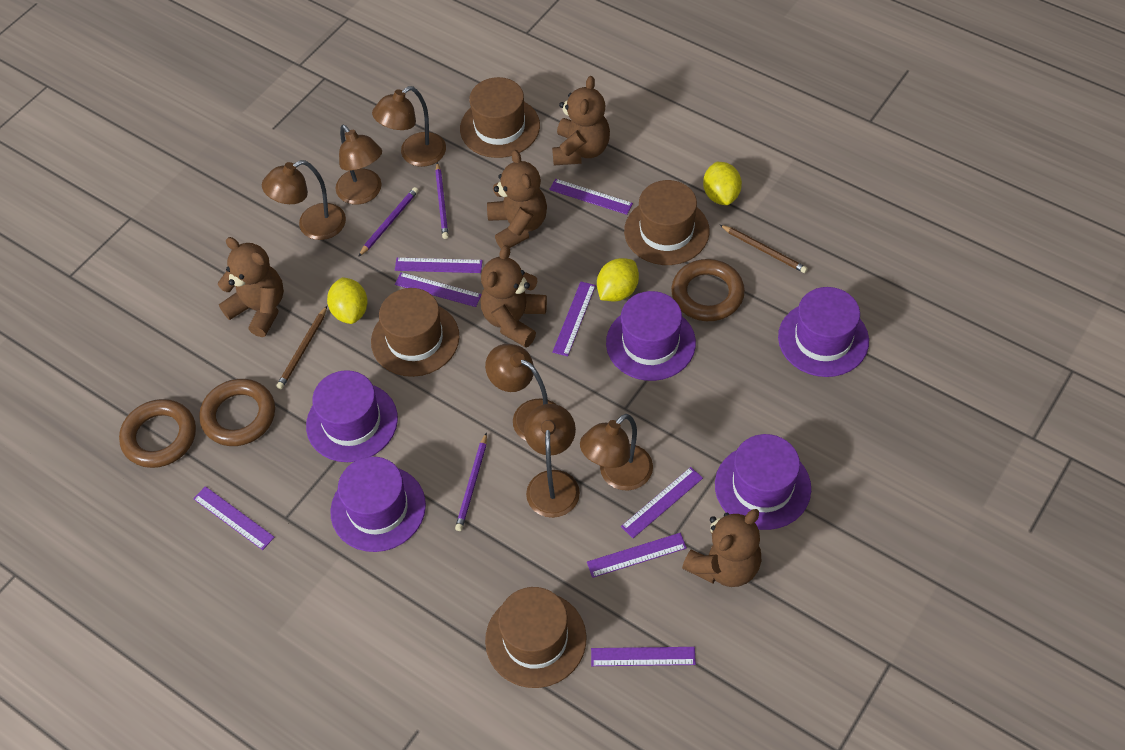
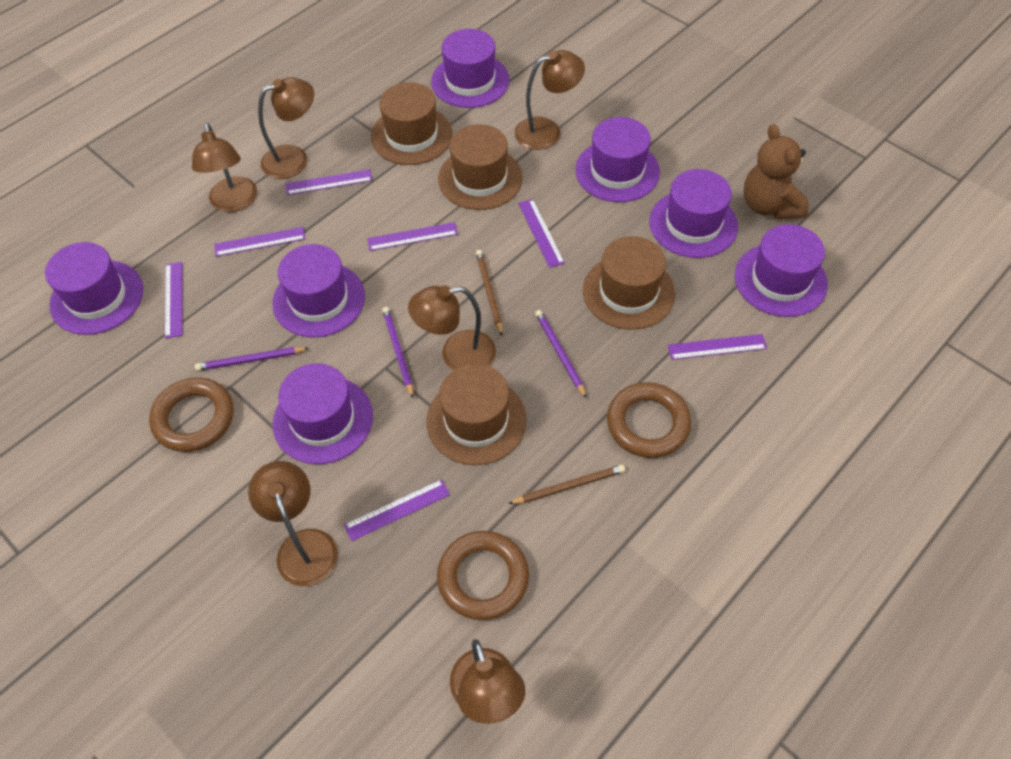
brown teddy bear: 5 -> 1
purple hat: 5 -> 7
purple ruler: 8 -> 7
yellow lemon: 3 -> 0

